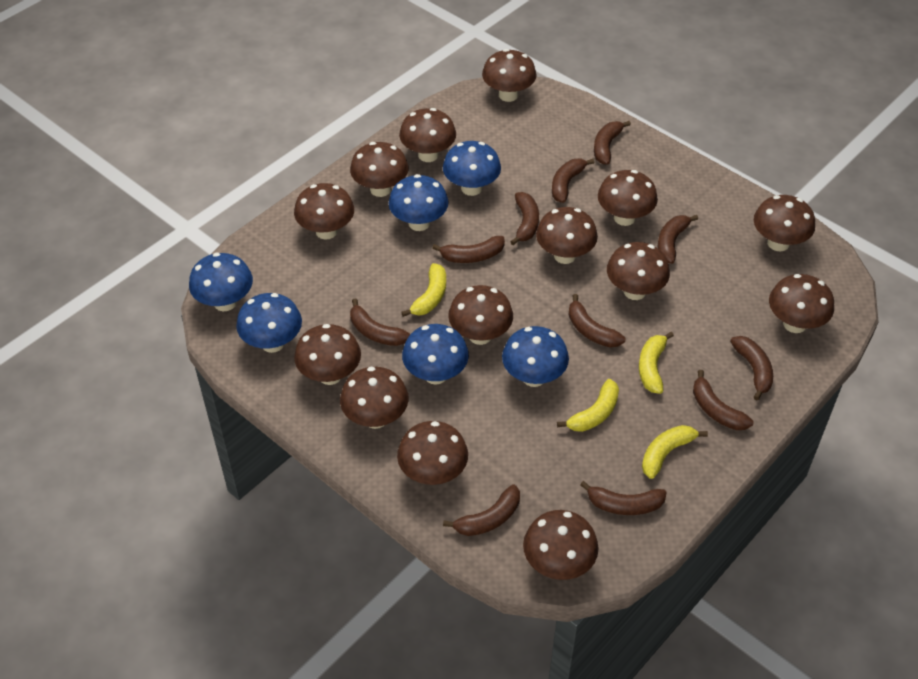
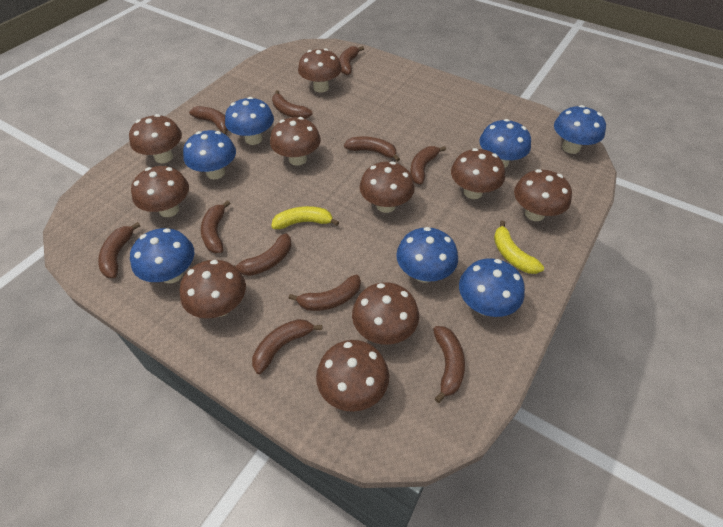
blue mushroom: 6 -> 7
brown mushroom: 14 -> 10
yellow banana: 4 -> 2

